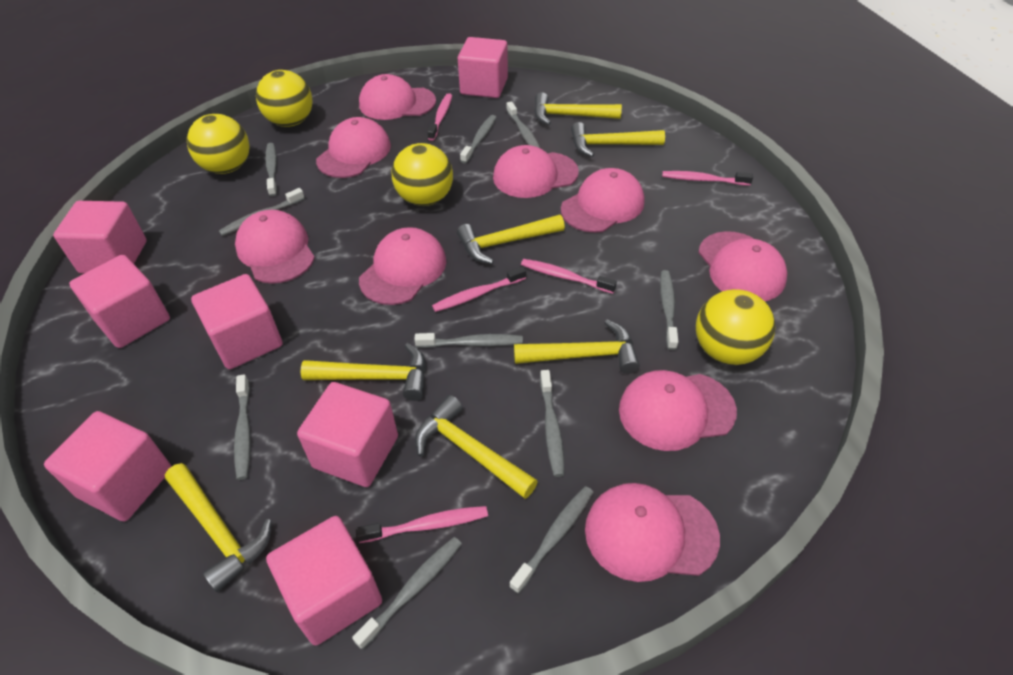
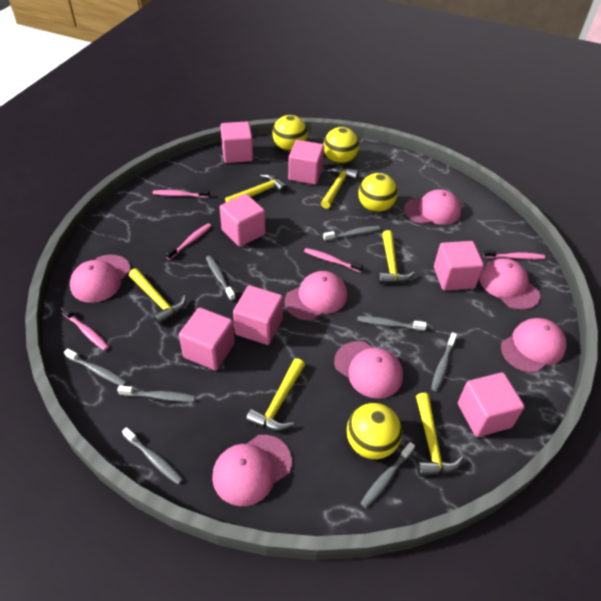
grey toothbrush: 10 -> 8
pink cap: 9 -> 7
yellow hammer: 7 -> 6

